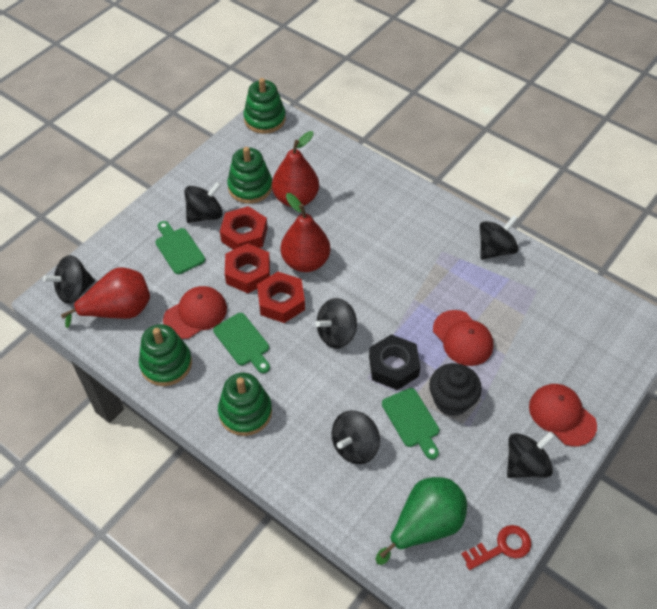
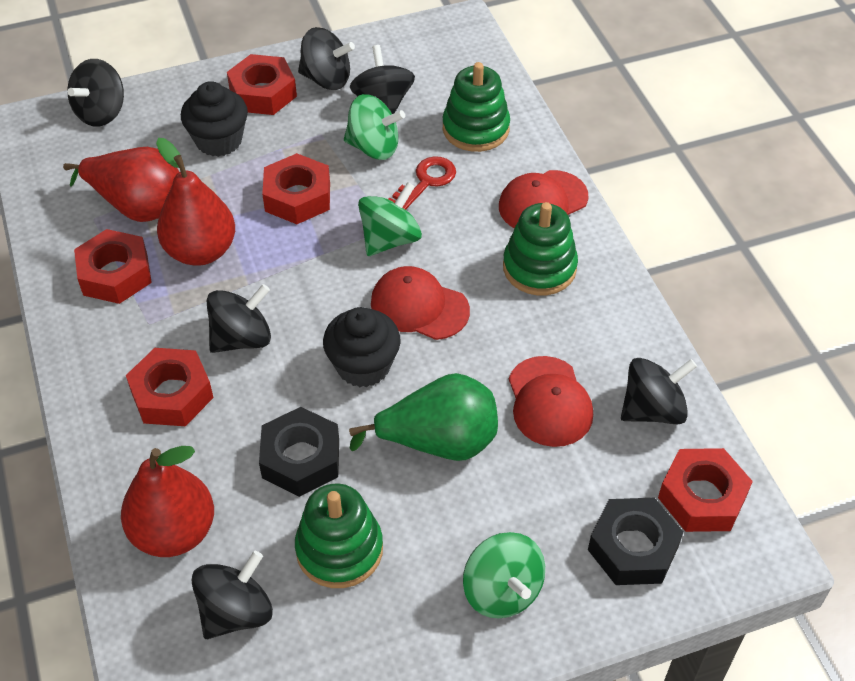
black cupcake: 1 -> 2
black nut: 1 -> 2
green cutting board: 3 -> 0
green spinning top: 0 -> 3
green stacking toy: 4 -> 3
red nut: 3 -> 5

